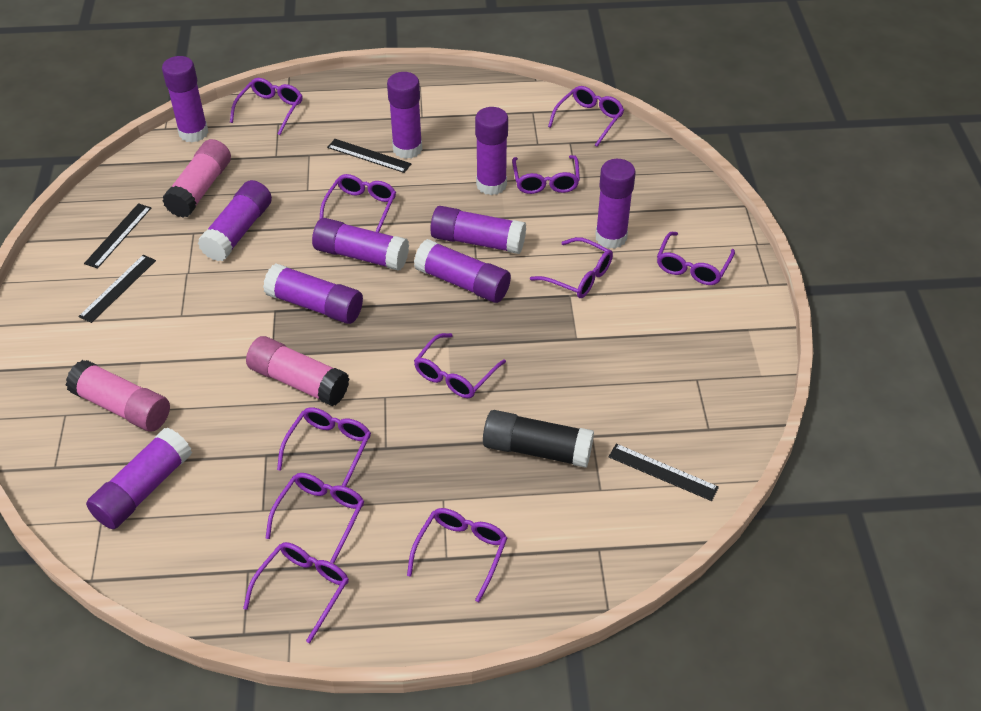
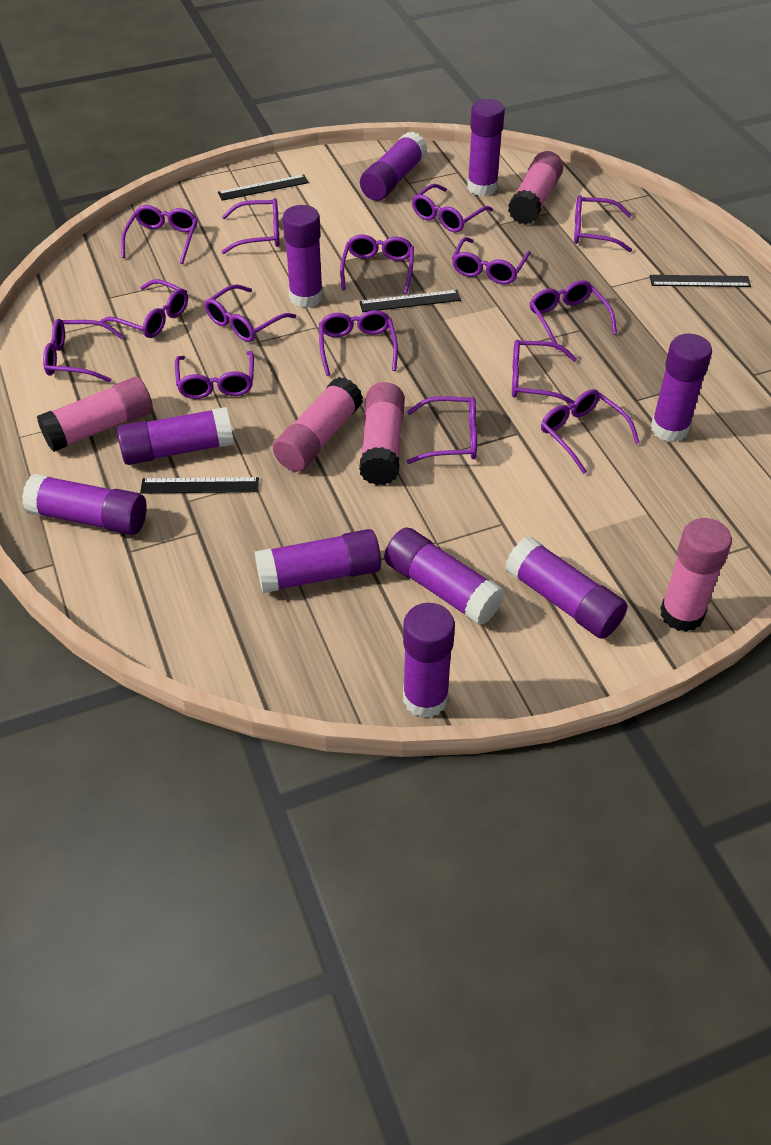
black glue stick: 1 -> 0
pink glue stick: 3 -> 5
purple glasses: 11 -> 15

